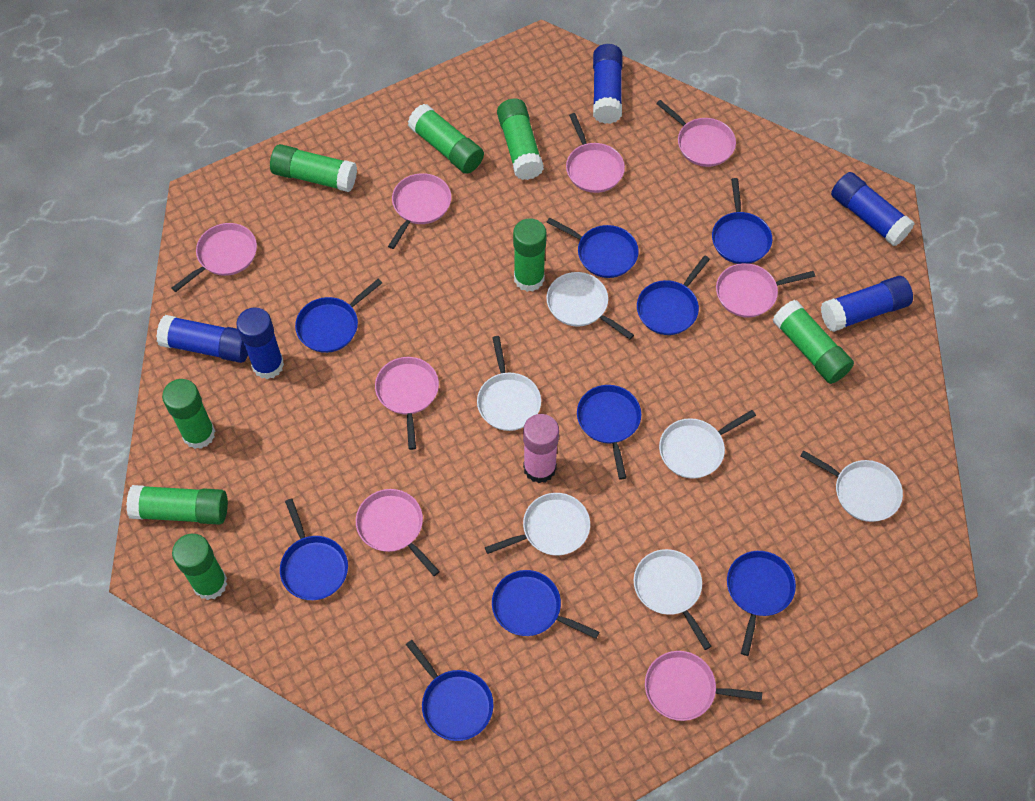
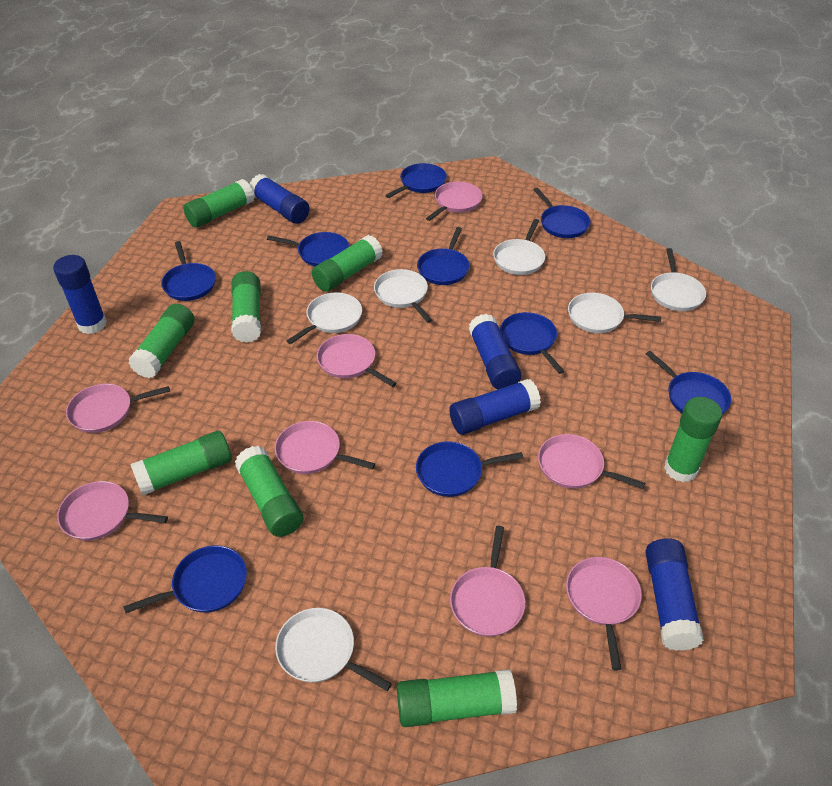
pink glue stick: 1 -> 0

